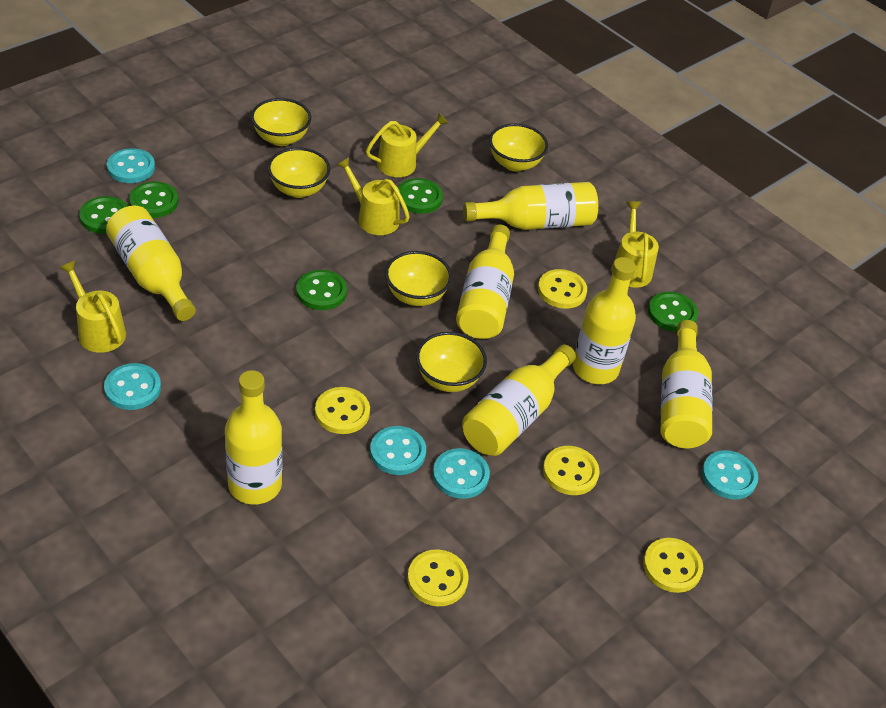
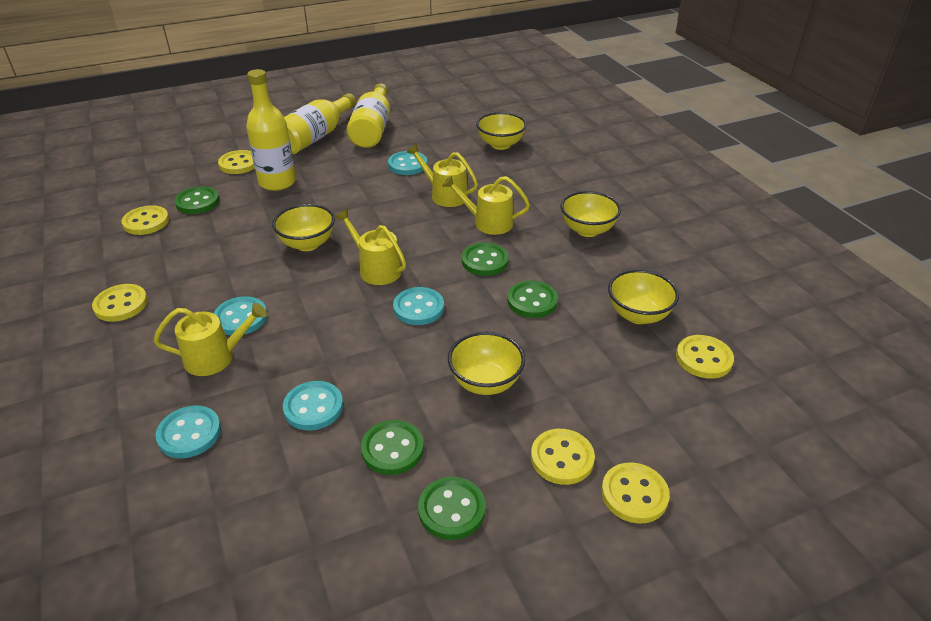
yellow bottle: 7 -> 3
yellow button: 5 -> 6

